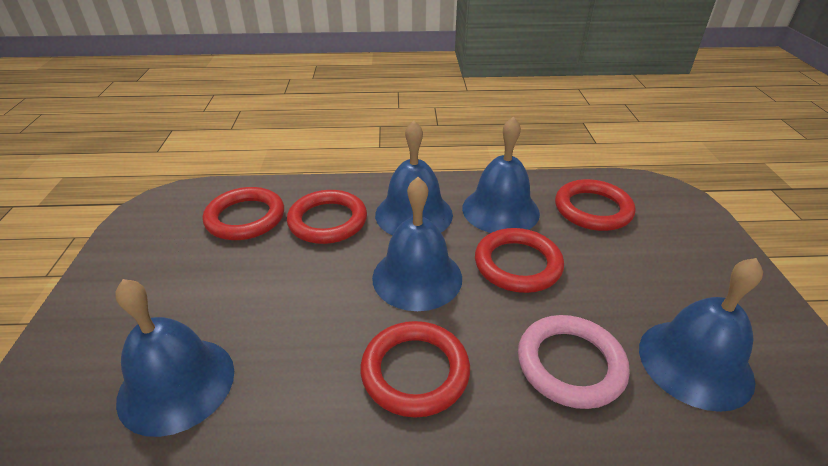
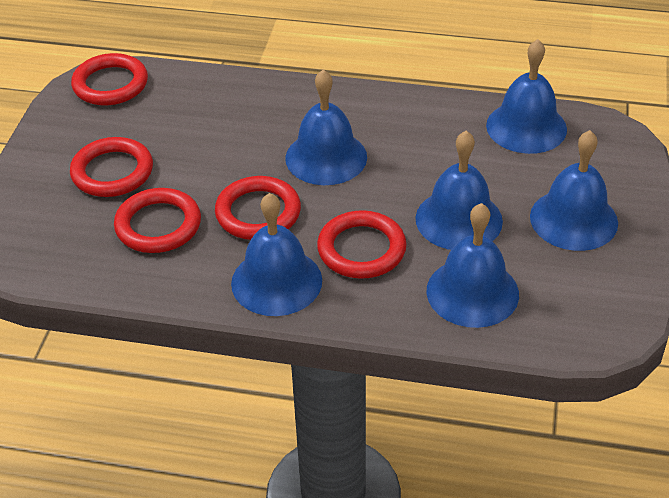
blue bell: 5 -> 6
pink ring: 1 -> 0

